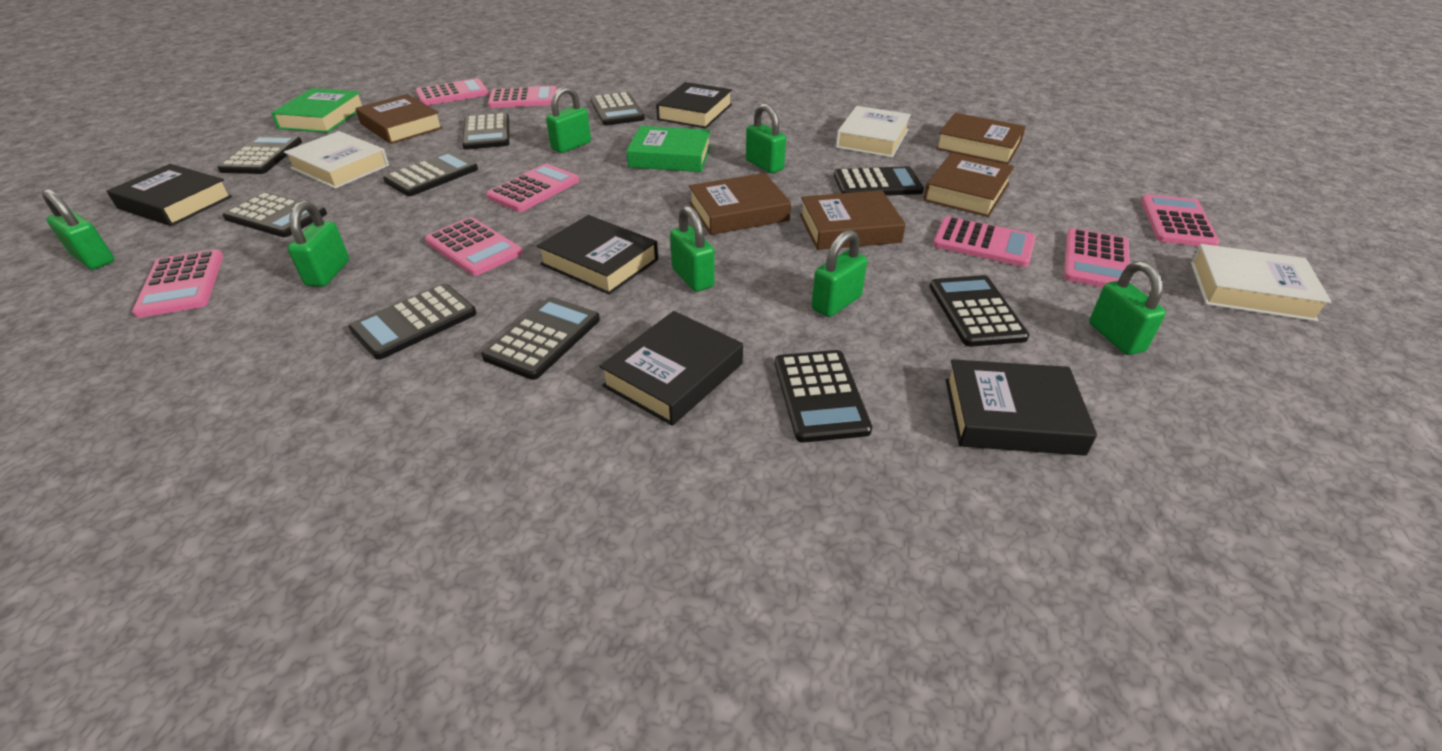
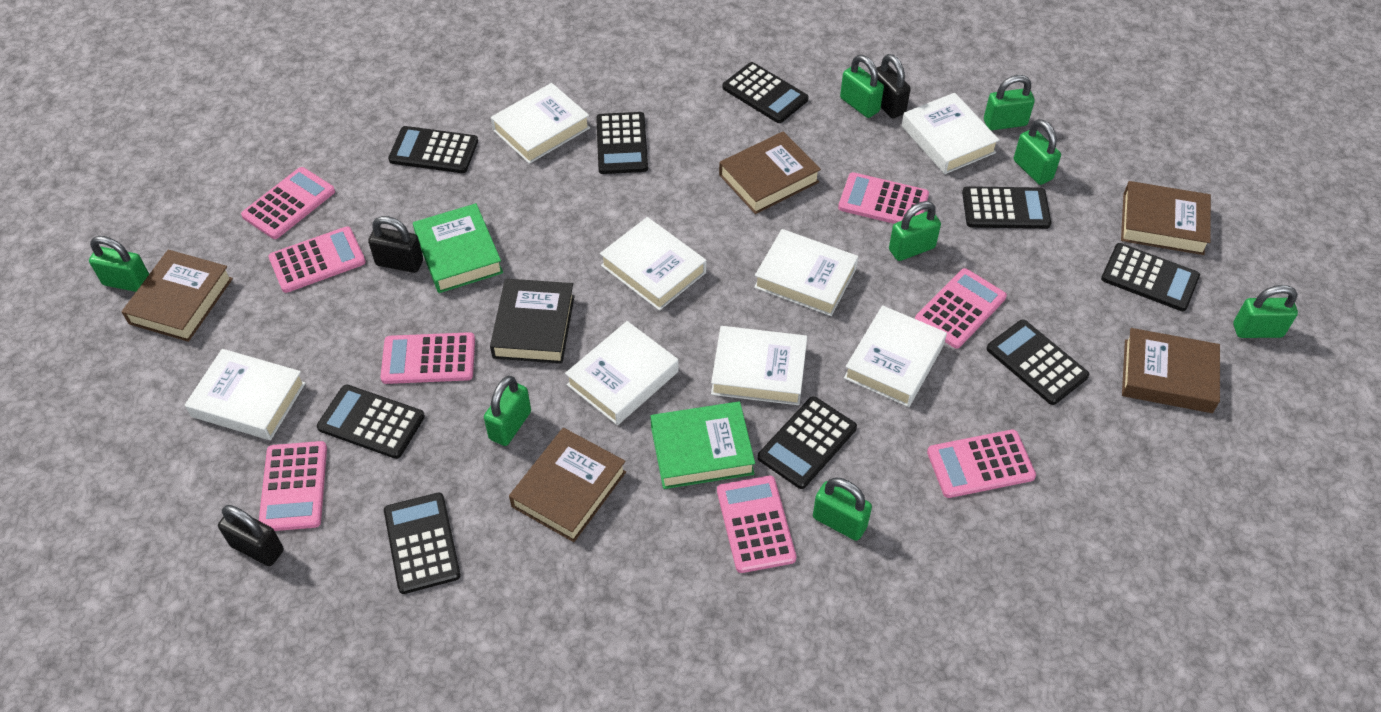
black book: 5 -> 1
black calculator: 10 -> 9
black padlock: 0 -> 3
green padlock: 7 -> 8
white book: 3 -> 8

